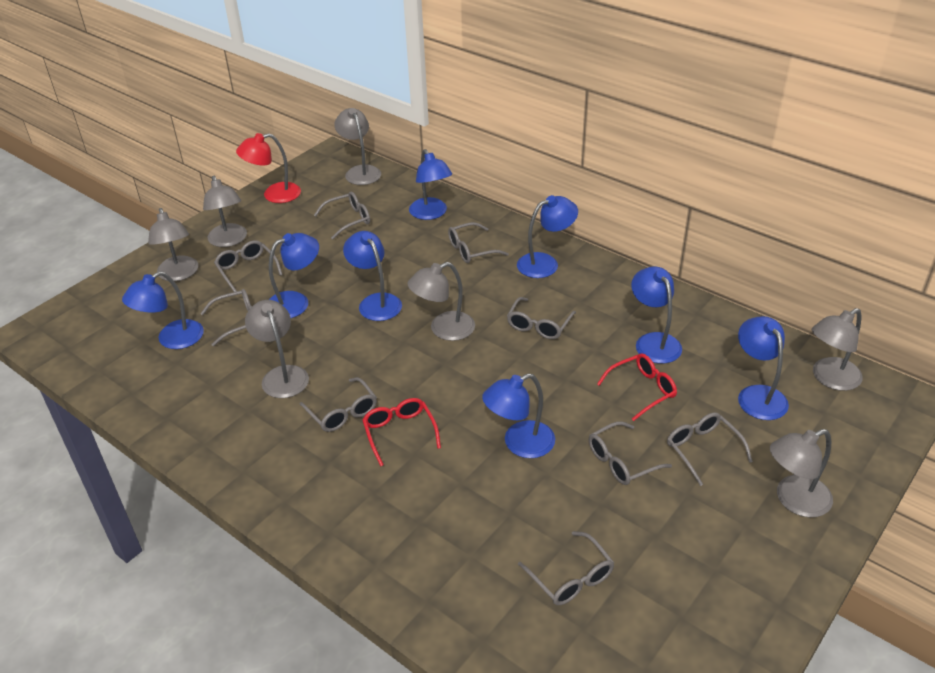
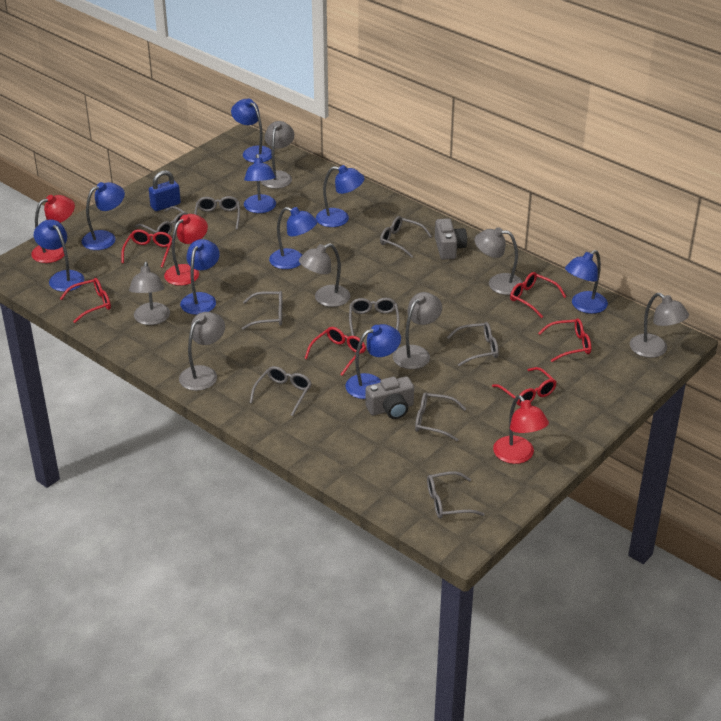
blue lamp: 8 -> 9
blue padlock: 0 -> 1
grey camera: 0 -> 2
red glasses: 2 -> 6
red lamp: 1 -> 3

